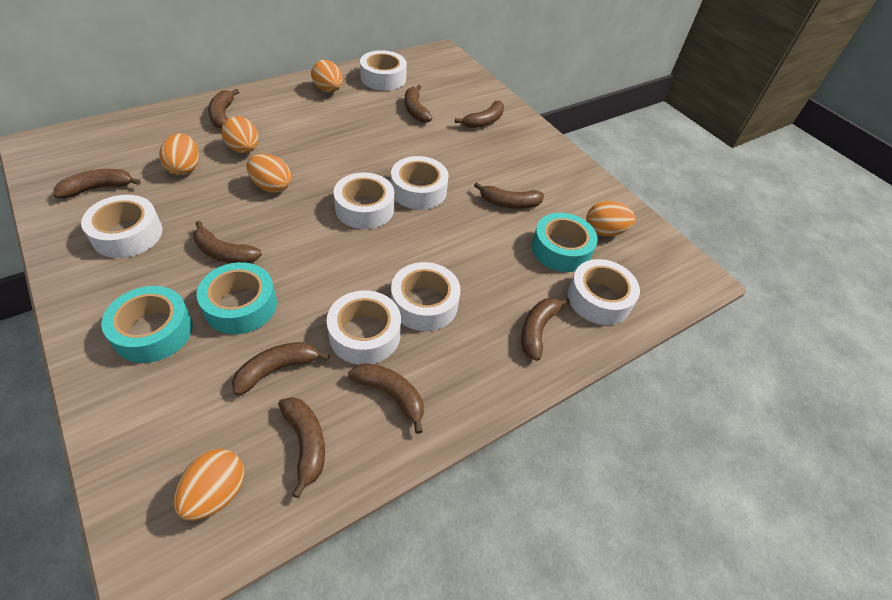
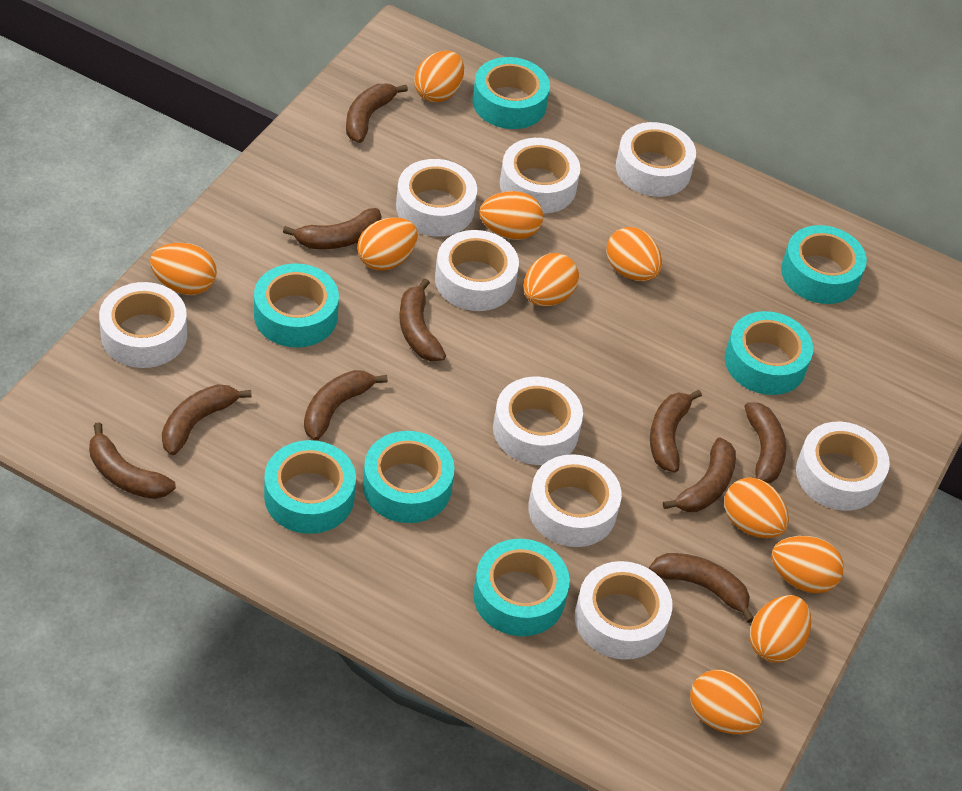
orange egg: 6 -> 10
turquoise tape: 3 -> 7
white tape: 7 -> 9

